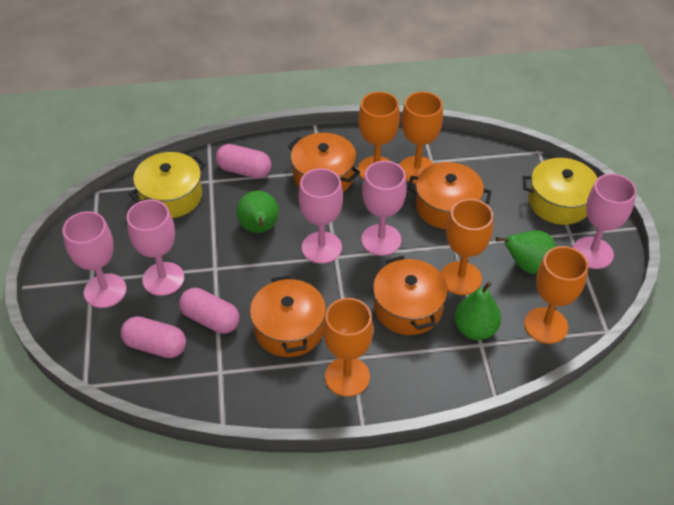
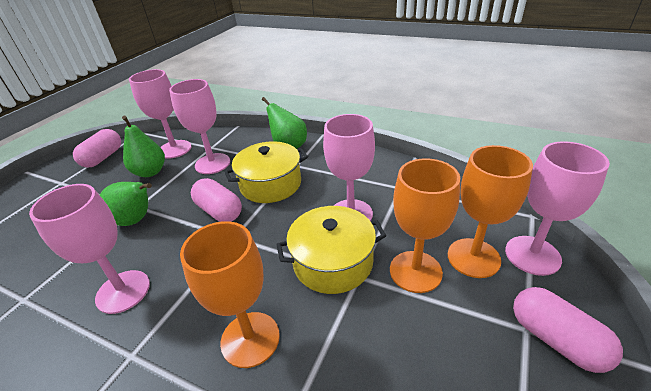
orange goblet: 5 -> 3
orange pot: 4 -> 0

